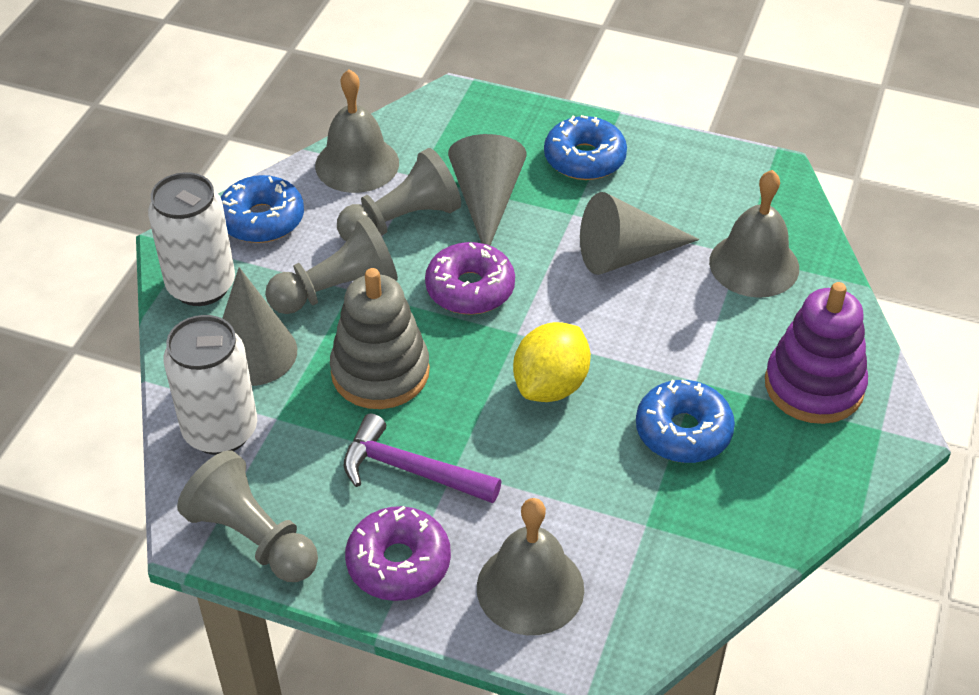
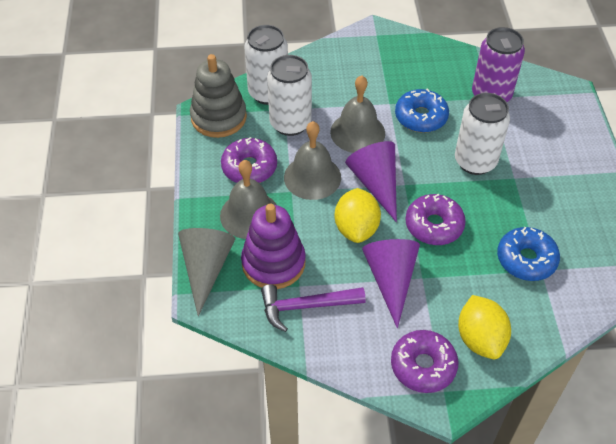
blue donut: 3 -> 2
grey cone: 3 -> 1
grey pawn: 3 -> 0
purple can: 0 -> 1
purple cone: 0 -> 2
purple donut: 2 -> 3
white can: 2 -> 3
yellow lemon: 1 -> 2

